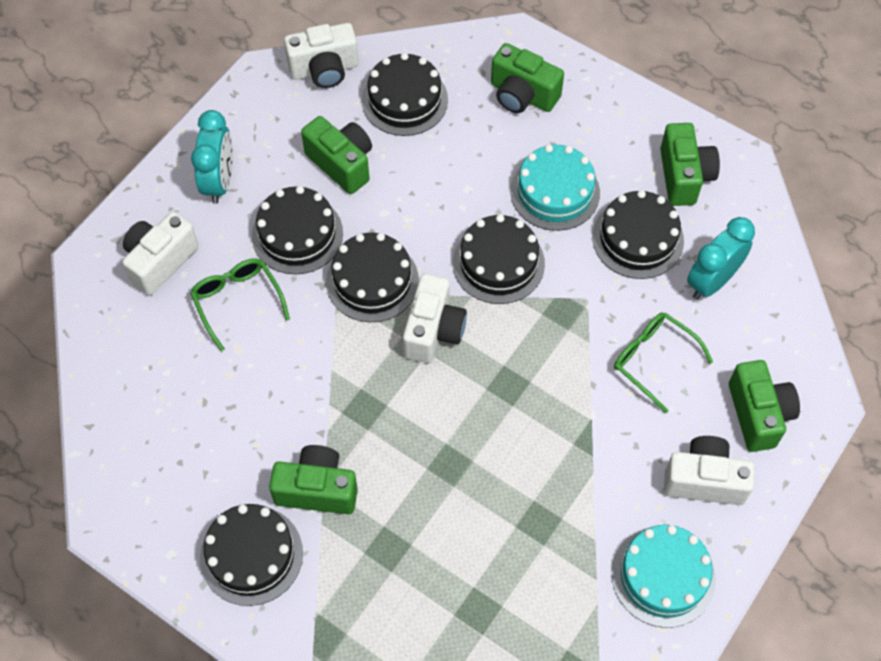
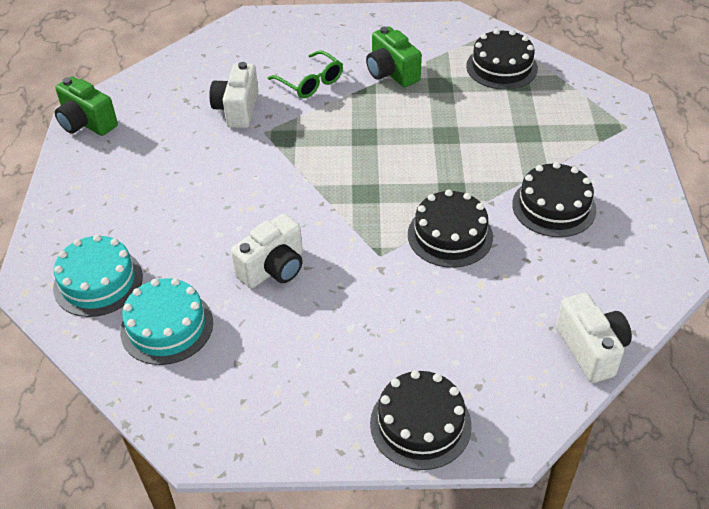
black cake: 6 -> 4
green camera: 5 -> 2
green glasses: 2 -> 1
turquoise clock: 2 -> 0
white camera: 4 -> 3

